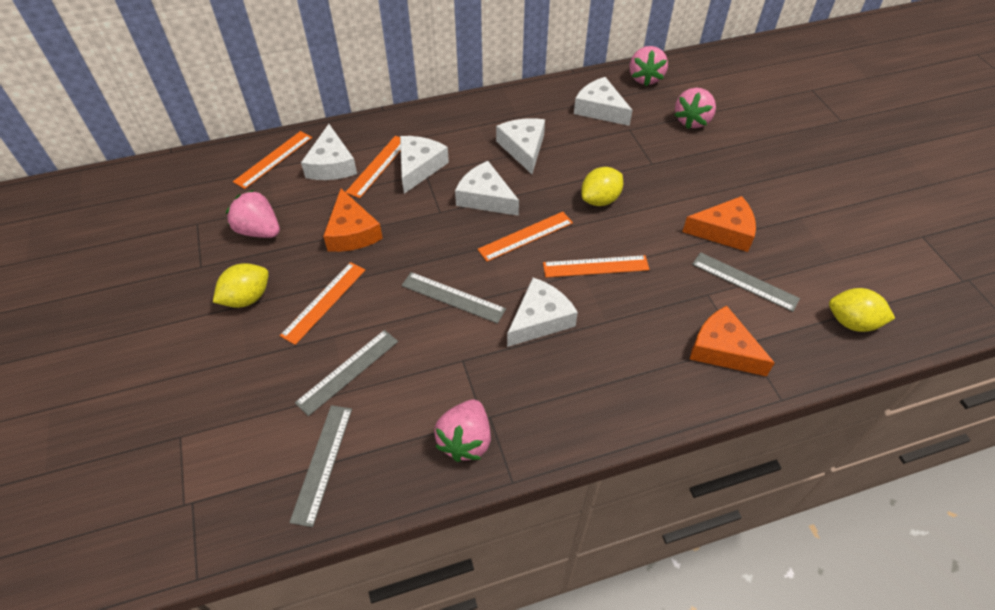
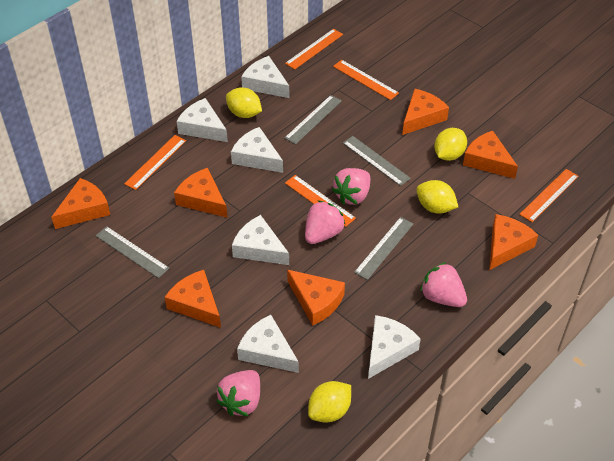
orange cheese: 3 -> 7
yellow lemon: 3 -> 4

